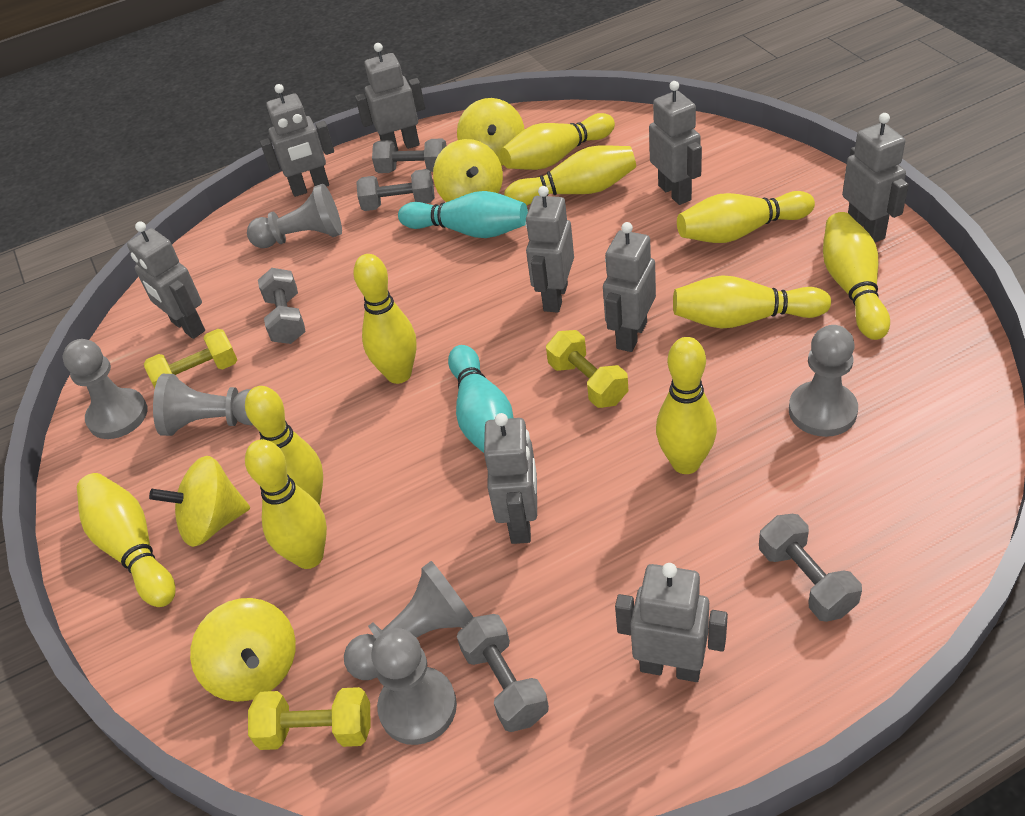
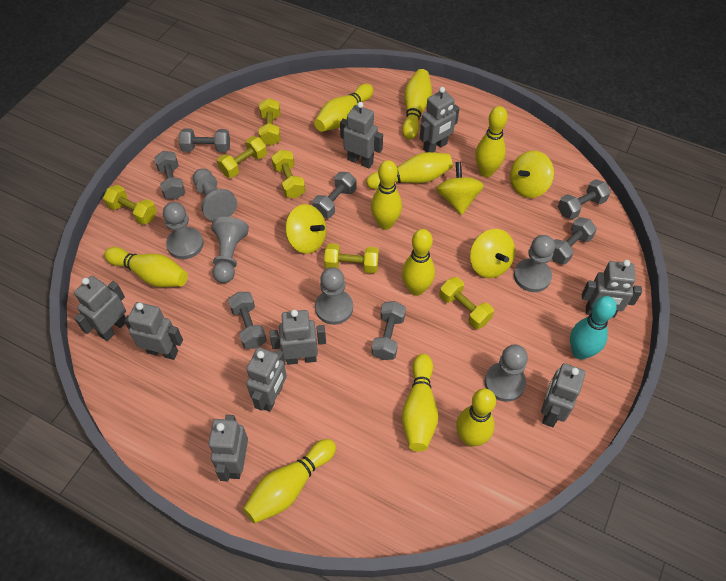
grey dumbbell: 5 -> 7
turquoise bowling pin: 2 -> 1
yellow dumbbell: 3 -> 6

